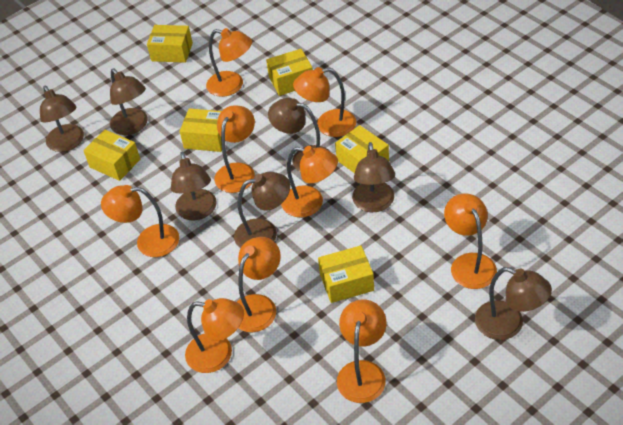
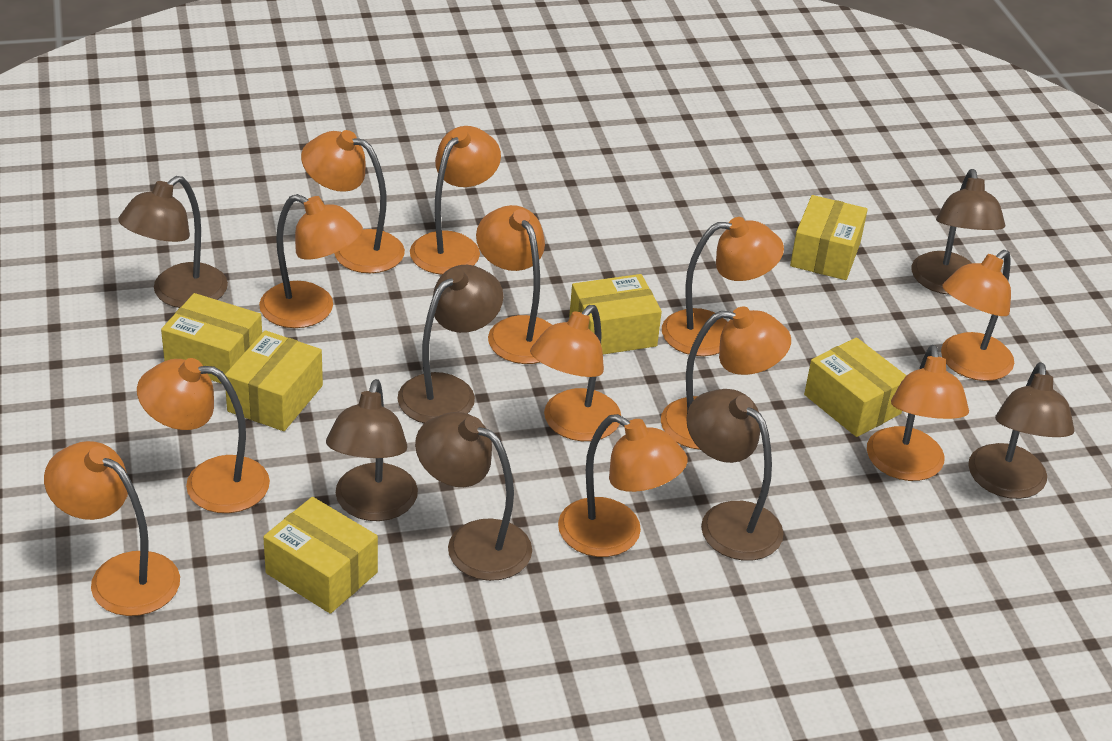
orange lamp: 9 -> 12

